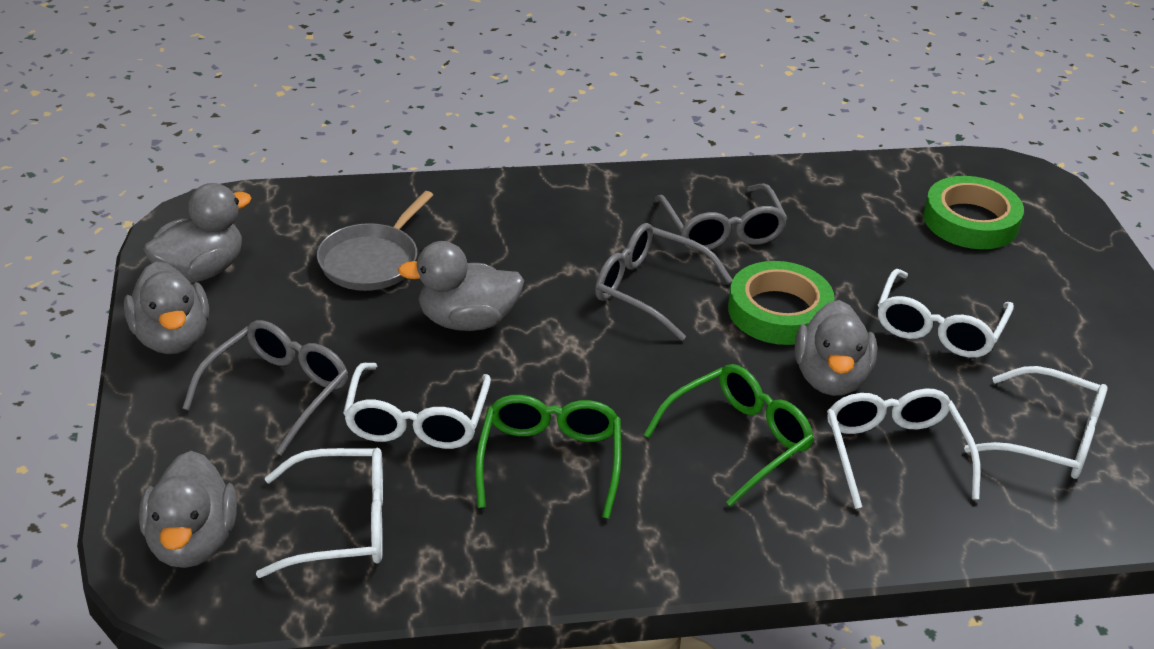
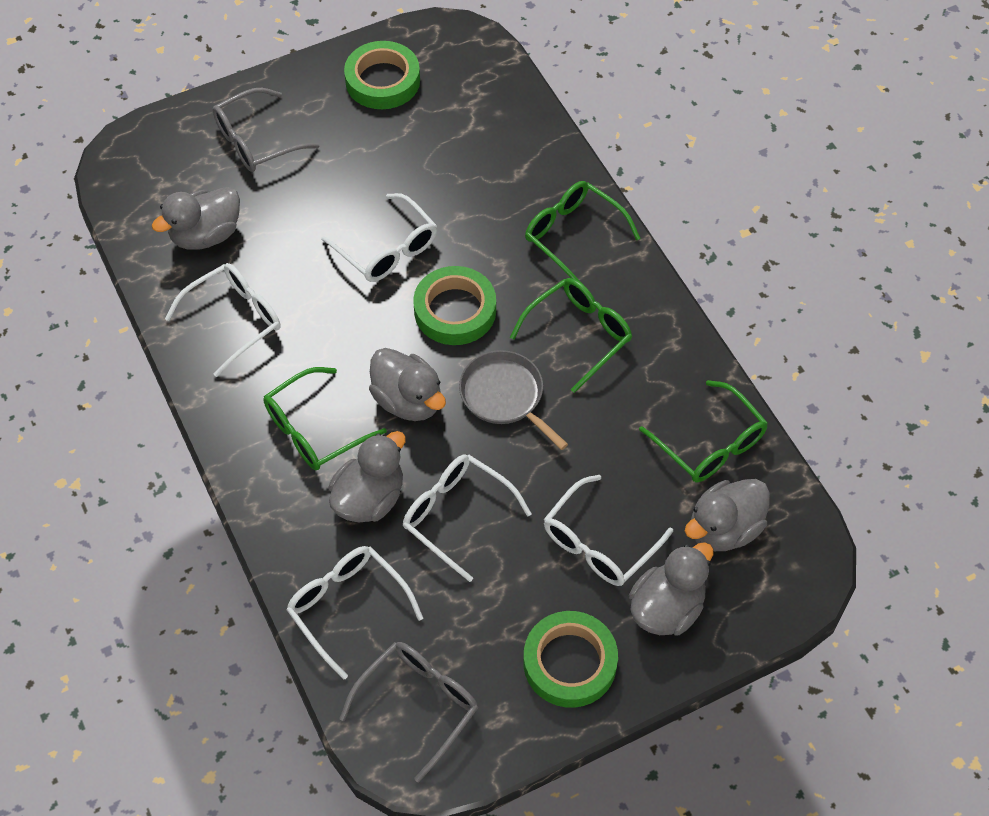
green glasses: 2 -> 4
green tape: 2 -> 3
grey glasses: 3 -> 2

